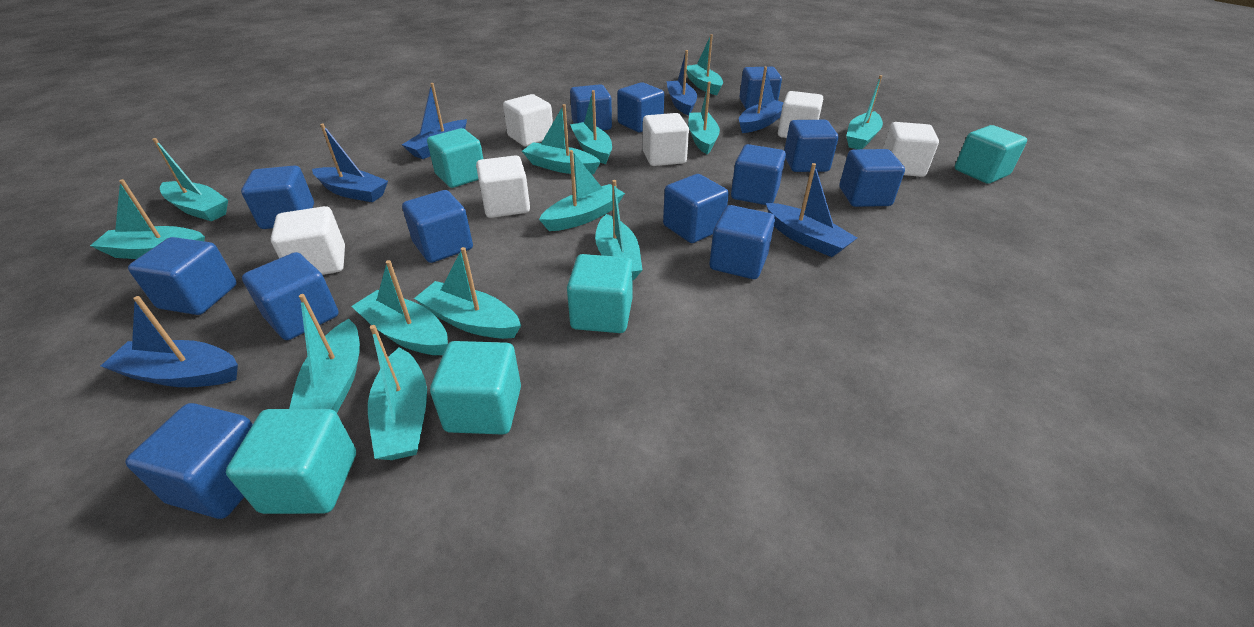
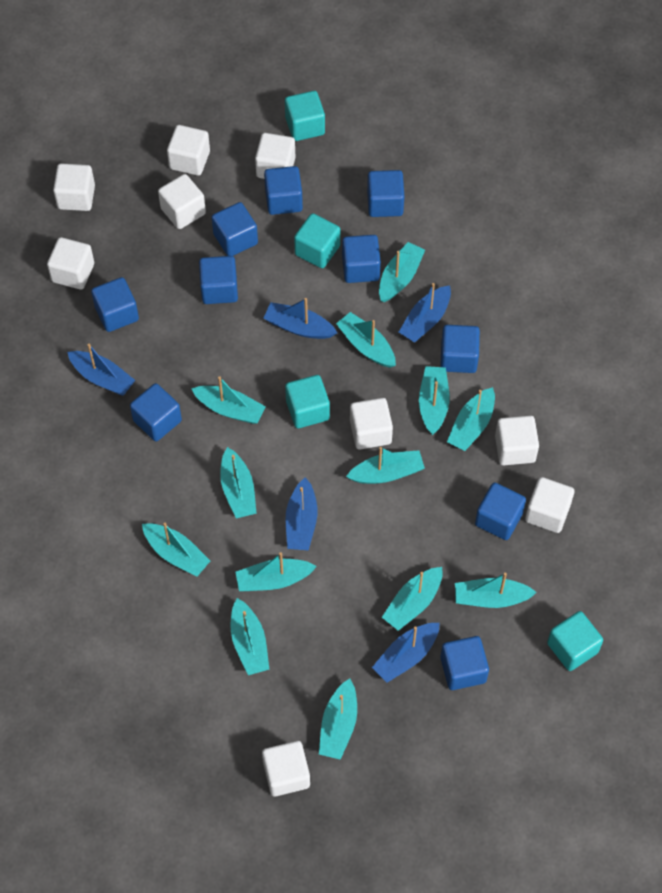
blue boat: 6 -> 5
blue cube: 13 -> 10
turquoise cube: 5 -> 4
white cube: 6 -> 9

